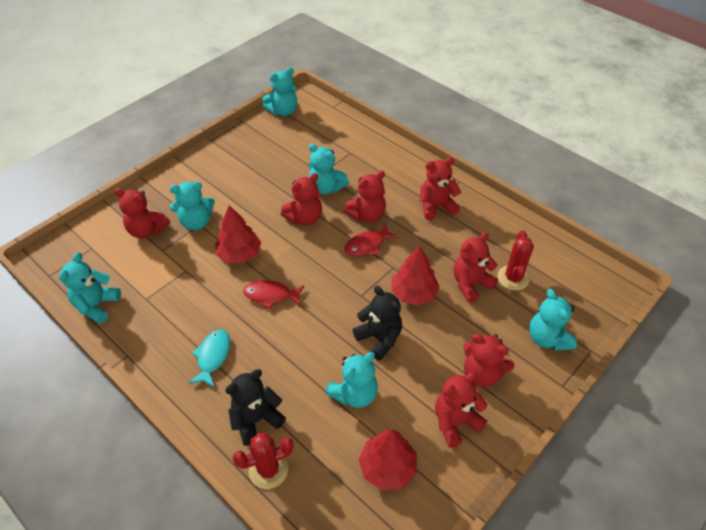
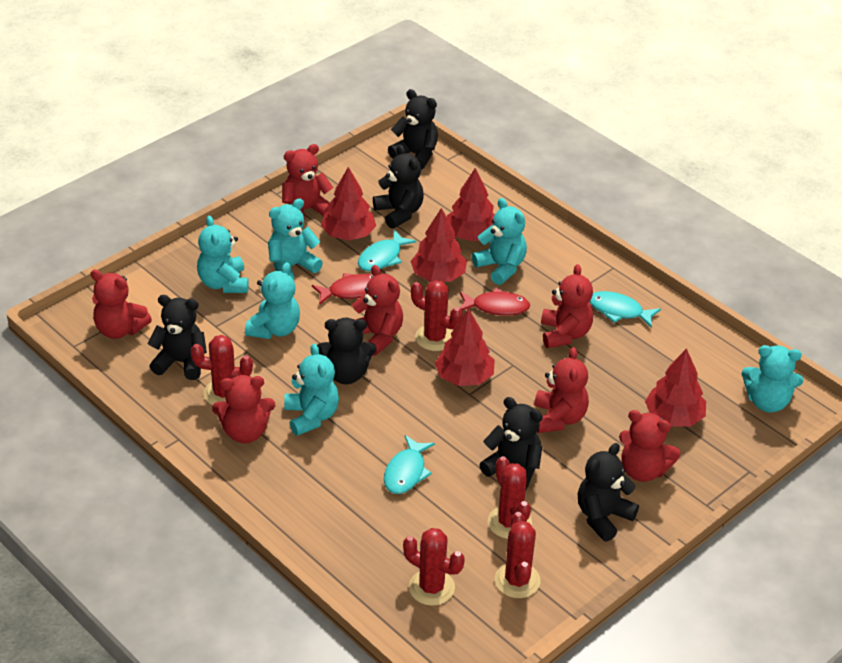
black teddy bear: 2 -> 6
red cactus: 2 -> 5
red tree: 3 -> 5
turquoise fish: 1 -> 3

